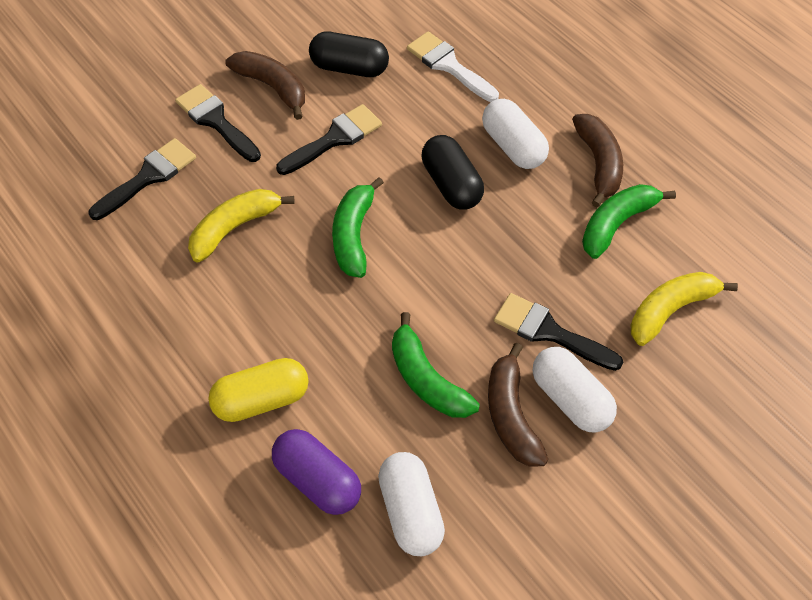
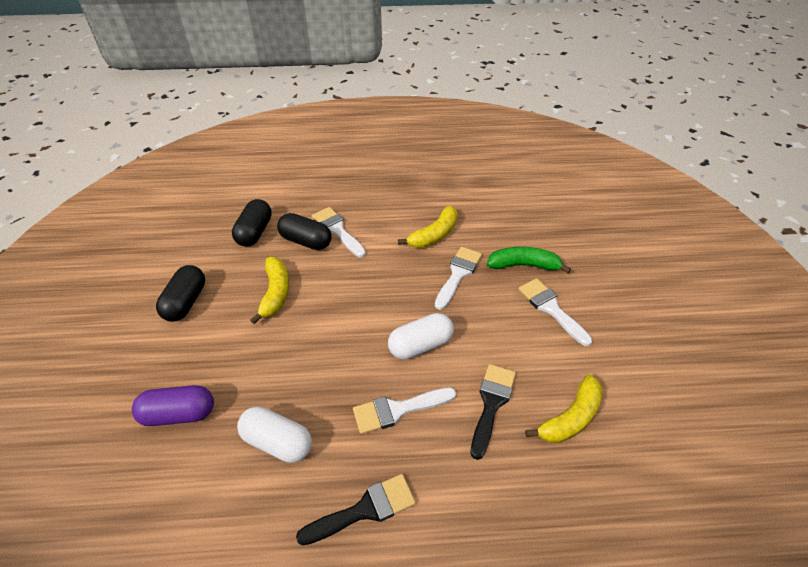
black brush: 4 -> 2
black capsule: 2 -> 3
brown banana: 3 -> 0
green banana: 3 -> 1
white brush: 1 -> 4
white capsule: 3 -> 2
yellow banana: 2 -> 3
yellow capsule: 1 -> 0

